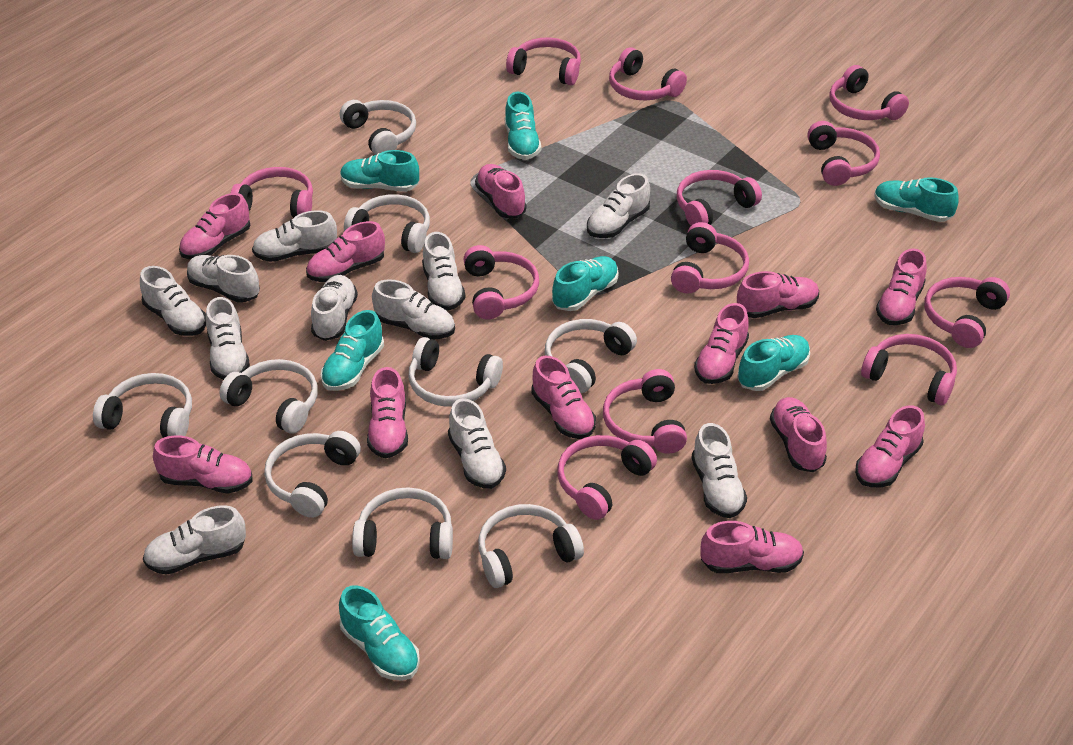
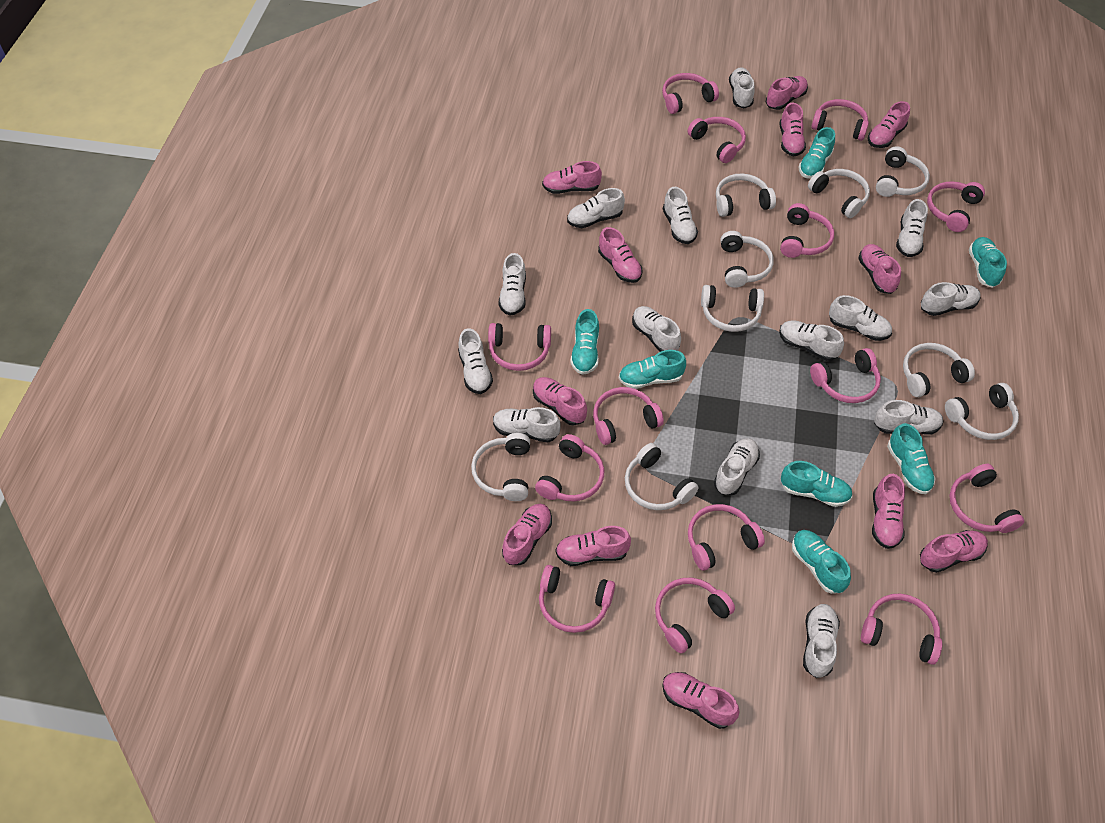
pink headphones: 12 -> 14
white shoe: 11 -> 14

